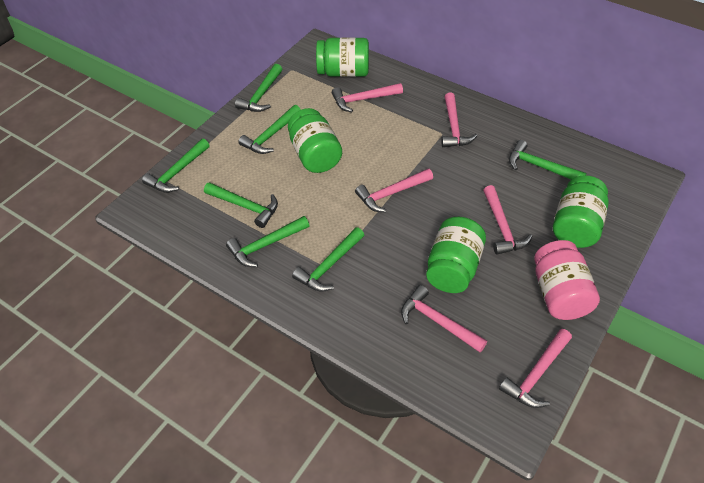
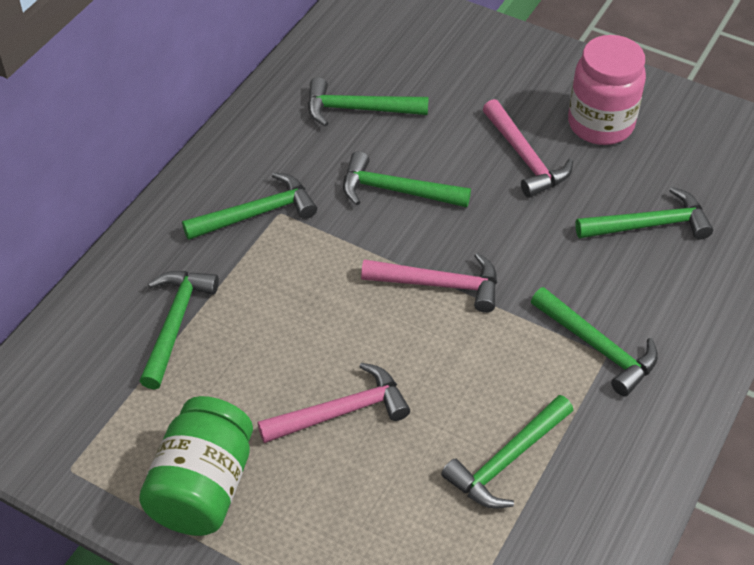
green jar: 4 -> 1
pink hammer: 6 -> 3

